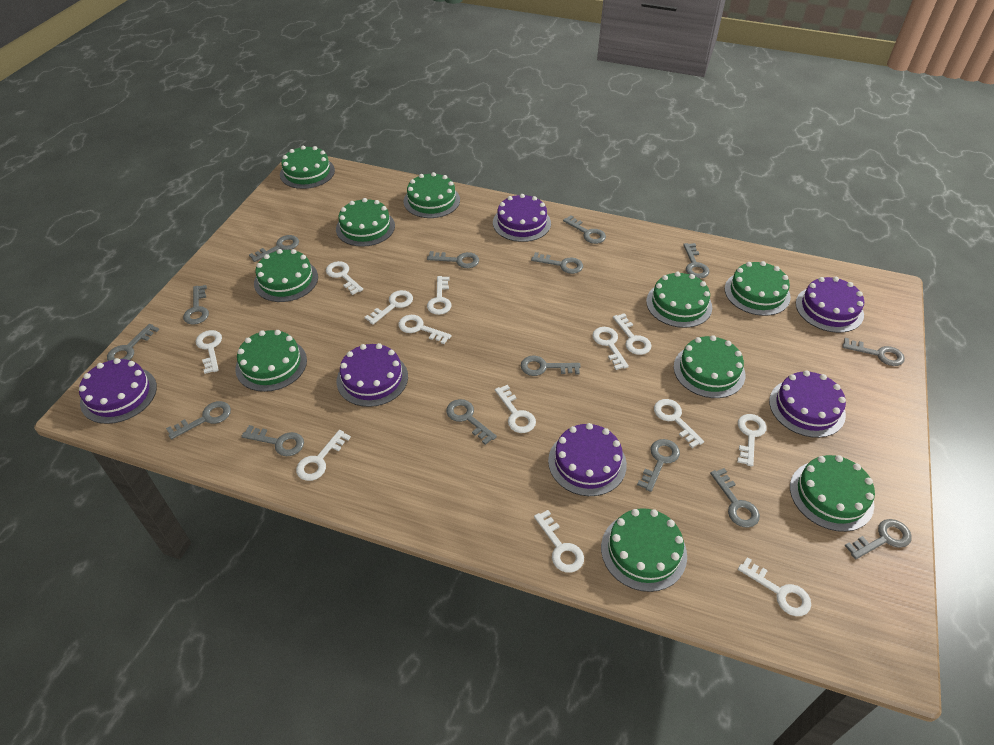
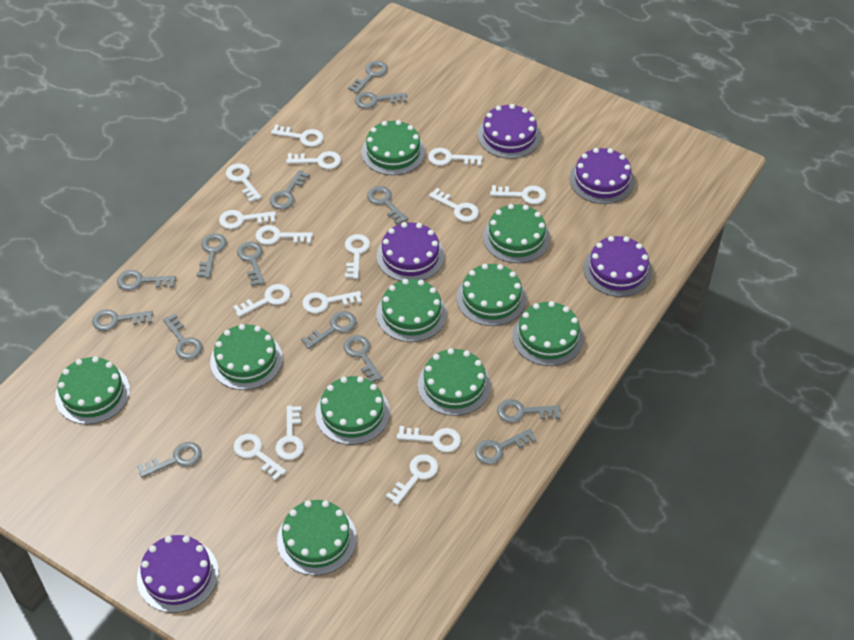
grey key: 15 -> 14
purple cake: 6 -> 5
white key: 13 -> 15

